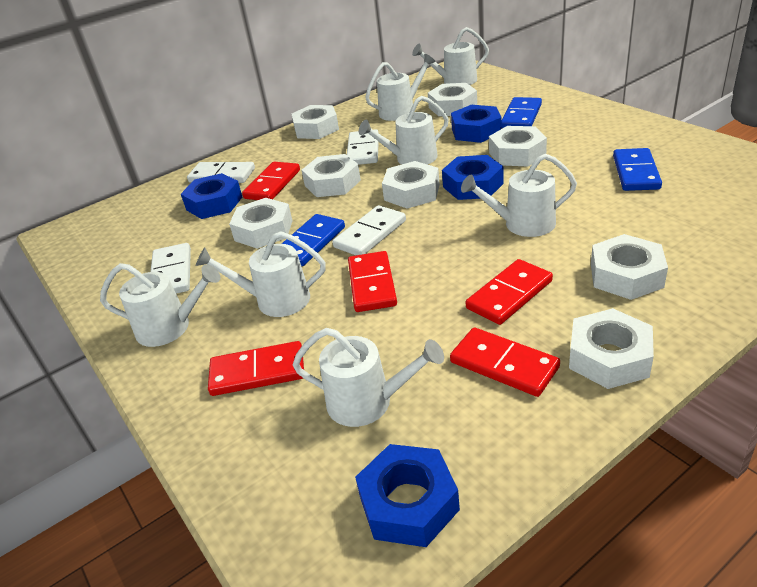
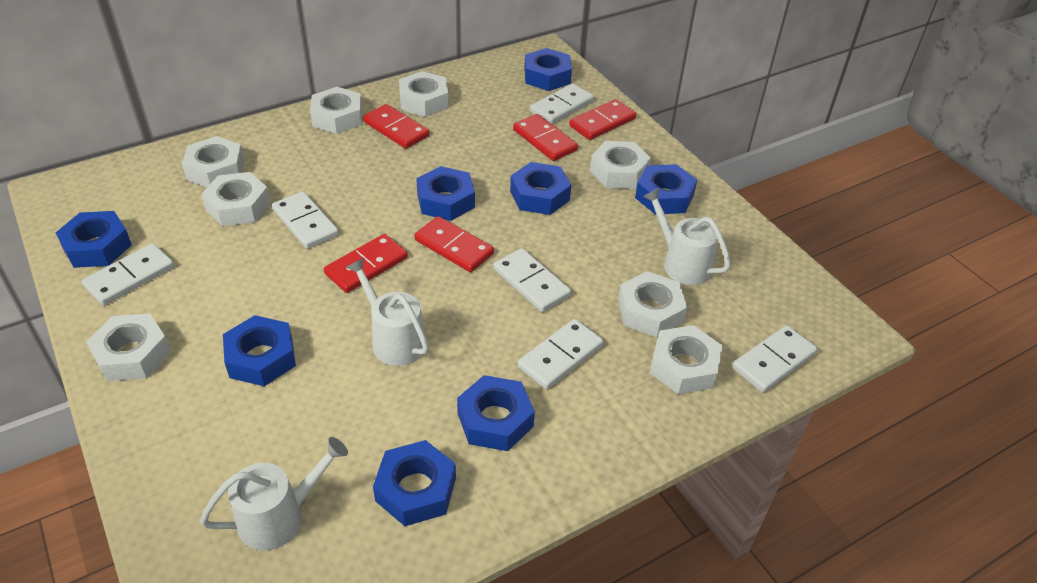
blue domino: 3 -> 0
blue nut: 4 -> 8
white domino: 4 -> 6
white watering can: 7 -> 3

